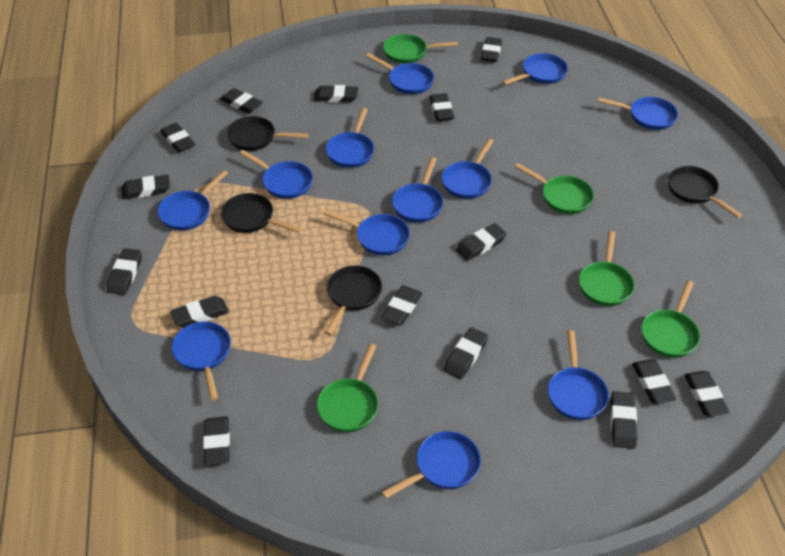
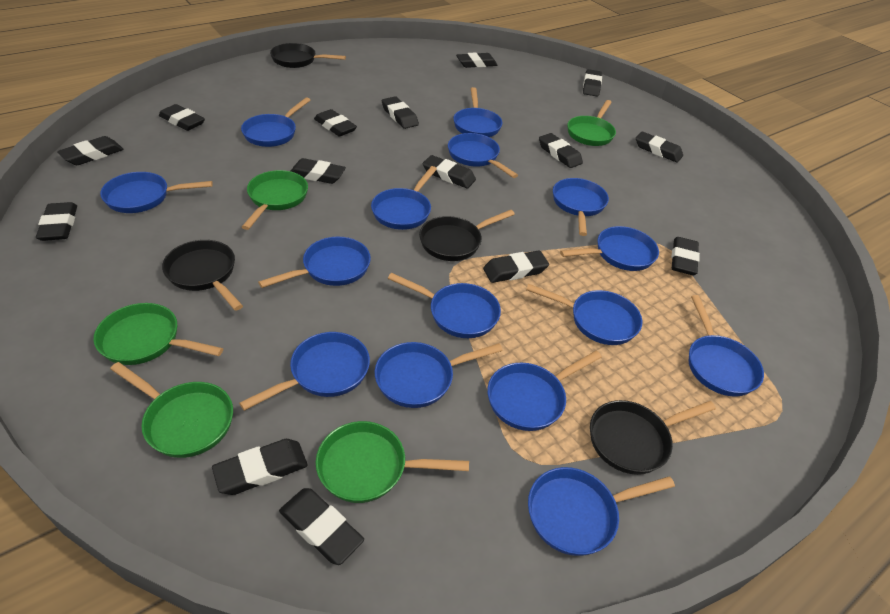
blue pan: 12 -> 15

